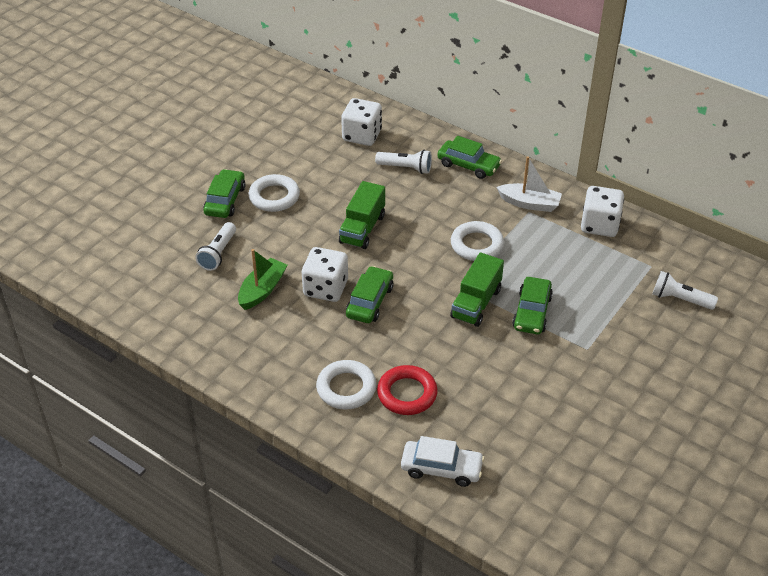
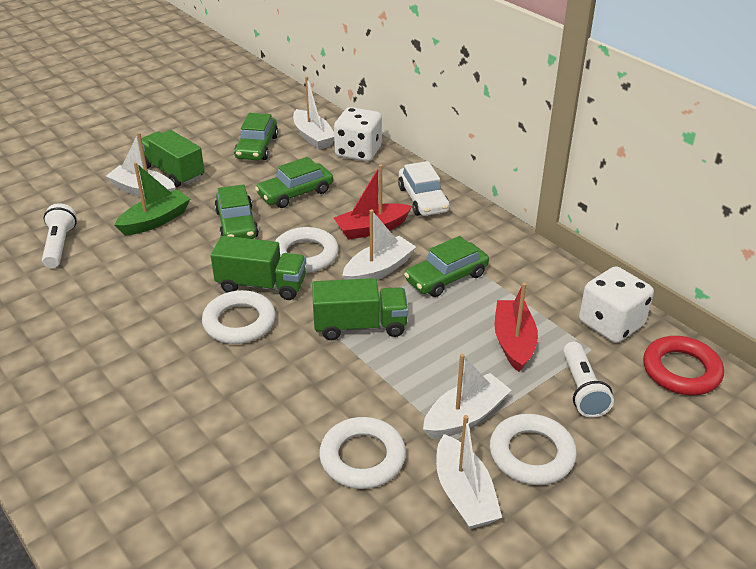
green truck: 2 -> 3
red boat: 0 -> 2
white boat: 1 -> 5
white dice: 3 -> 2
white flashlight: 3 -> 2
white ring: 3 -> 4

